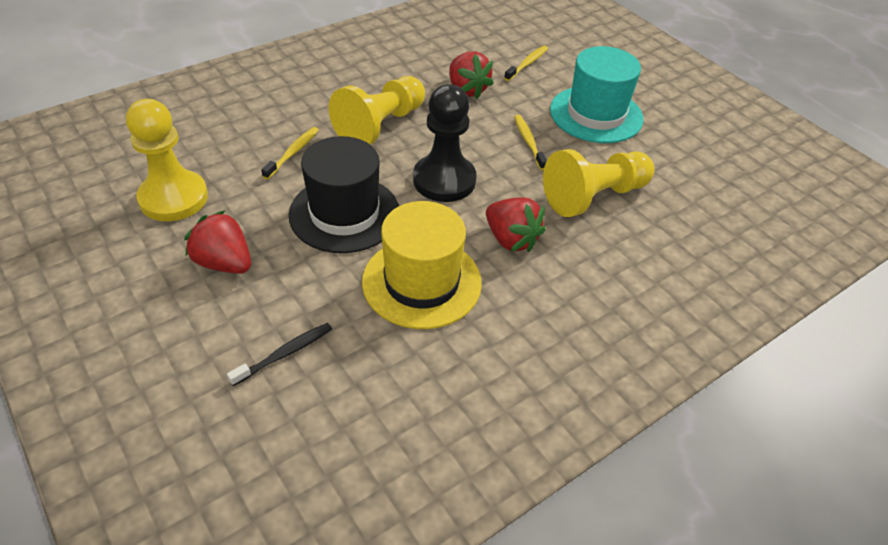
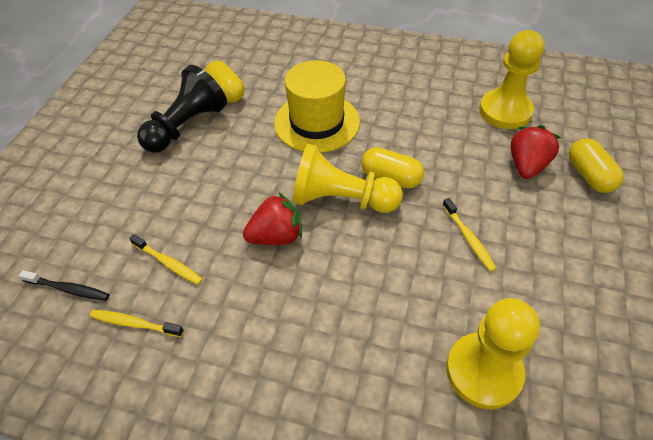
black hat: 1 -> 0
red strawberry: 3 -> 2
turquoise hat: 1 -> 0
yellow capsule: 0 -> 3

